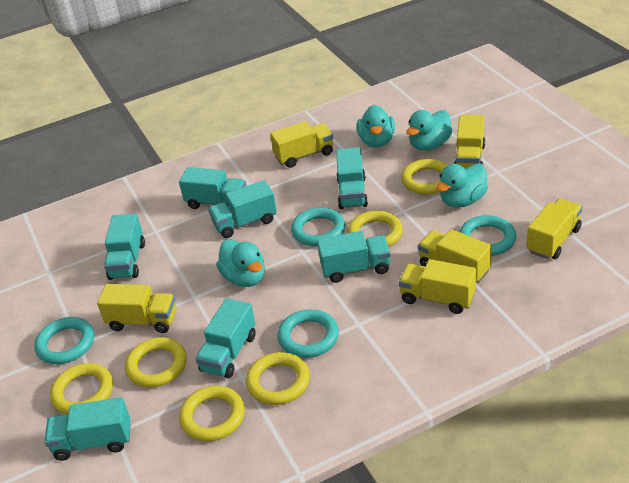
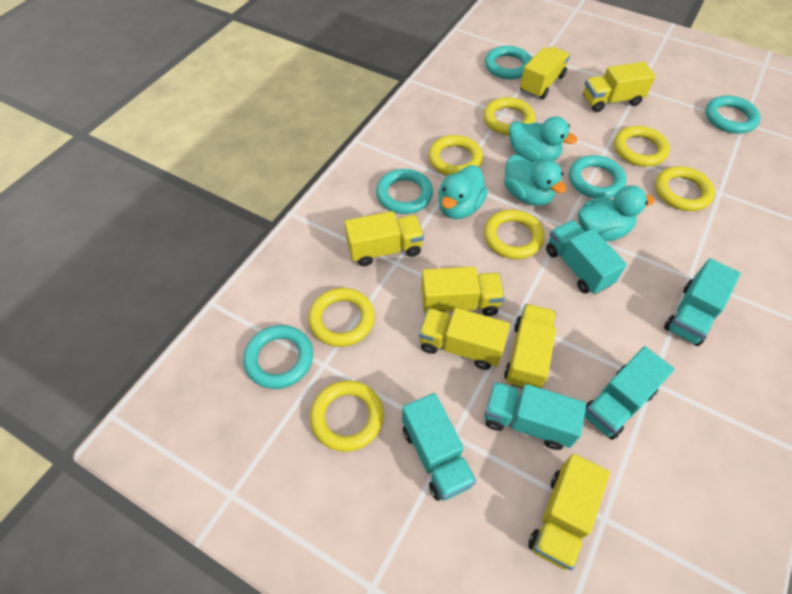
turquoise ring: 4 -> 5
turquoise truck: 7 -> 5
yellow ring: 6 -> 7
yellow truck: 6 -> 7

